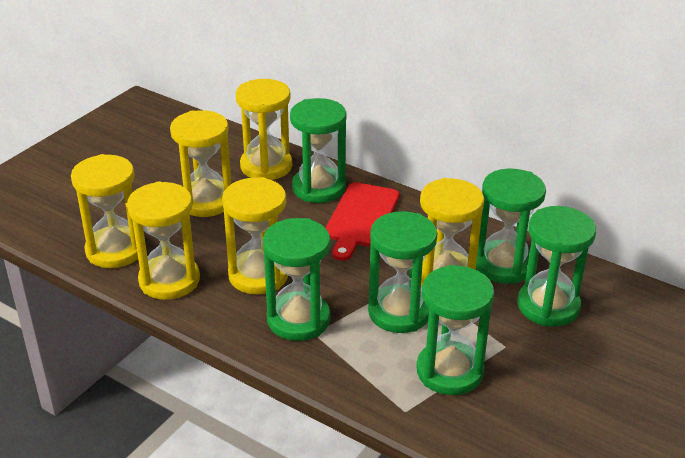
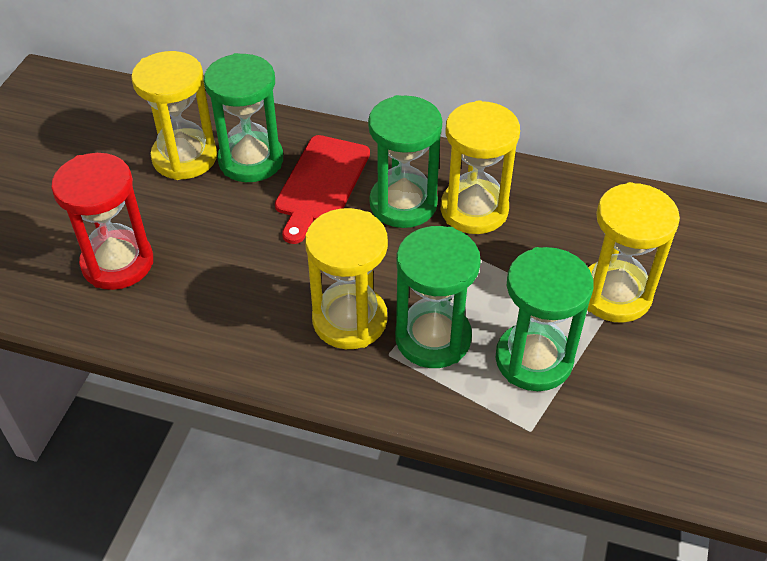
green hourglass: 6 -> 4
red hourglass: 0 -> 1
yellow hourglass: 6 -> 4

